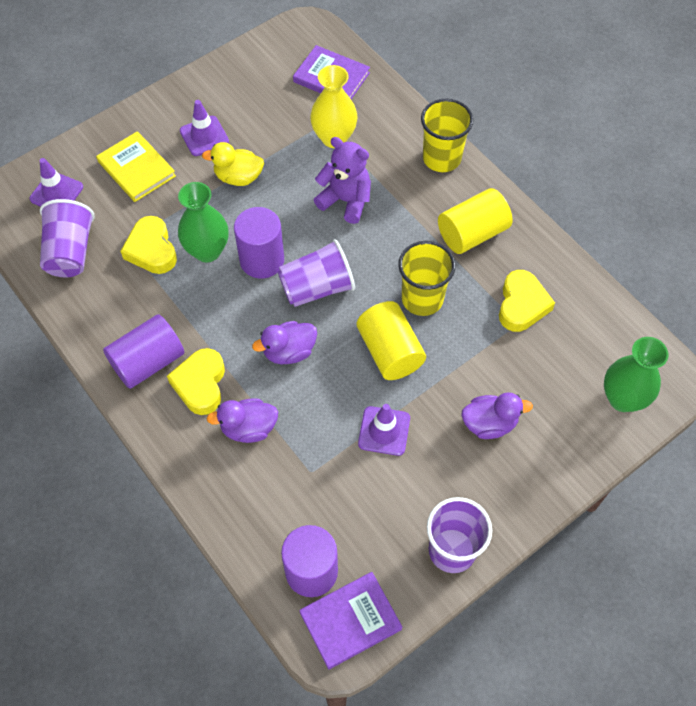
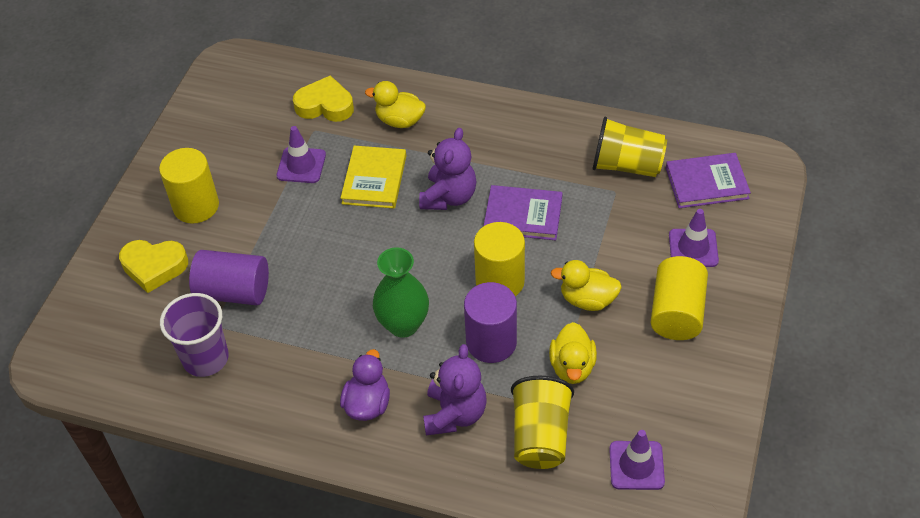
green vase: 2 -> 1
purple cup: 3 -> 1
purple cylinder: 3 -> 2
purple duck: 3 -> 1
purple teddy bear: 1 -> 2
yellow cylinder: 2 -> 3
yellow duck: 1 -> 3
yellow heart: 3 -> 2
yellow vase: 1 -> 0

